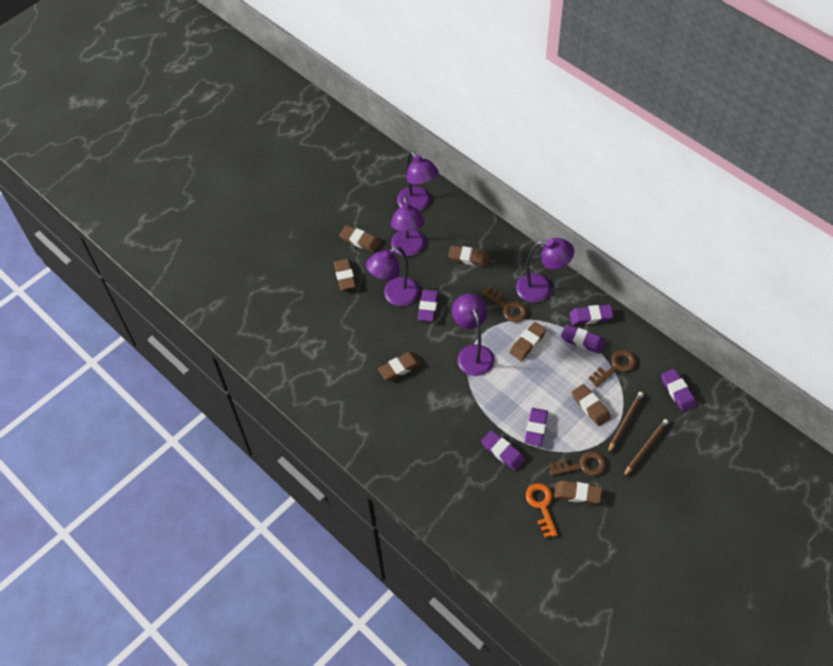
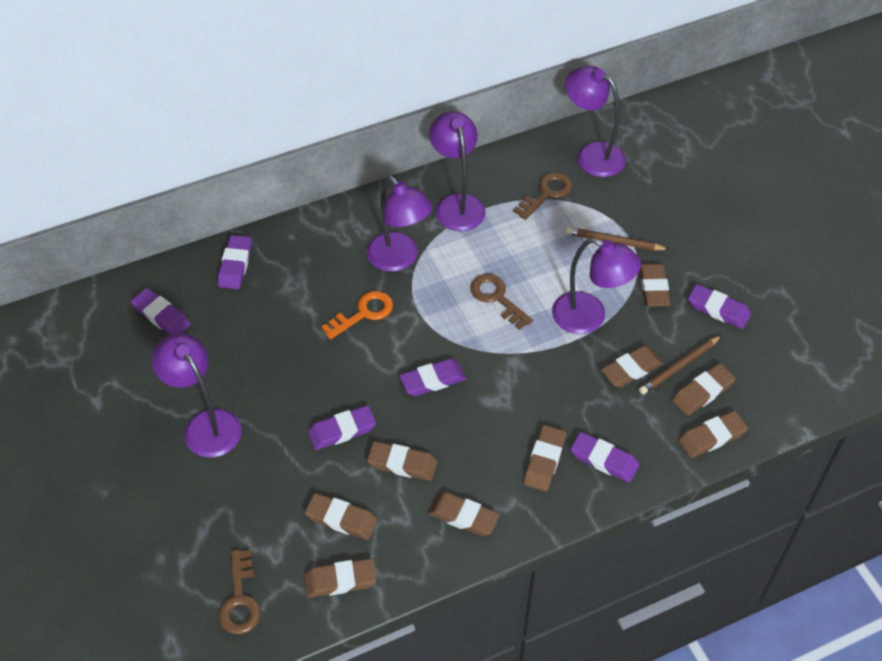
brown eraser: 7 -> 9

